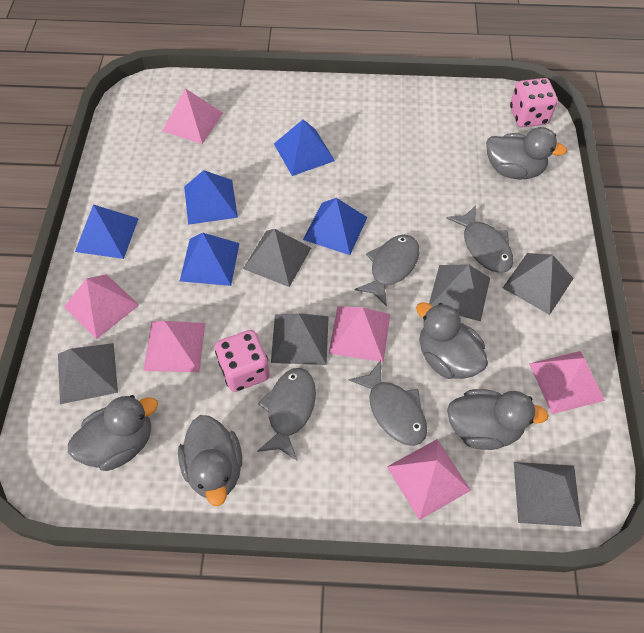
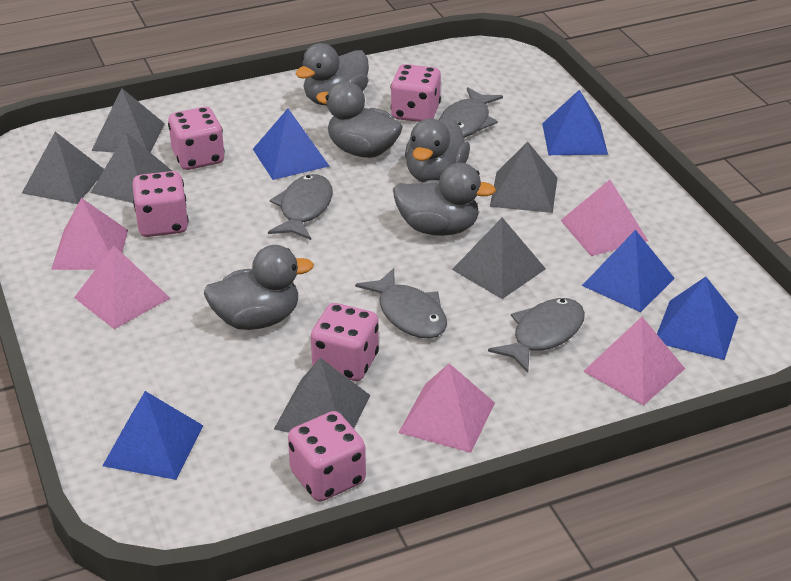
pink dice: 2 -> 5
pink pyramid: 6 -> 5

